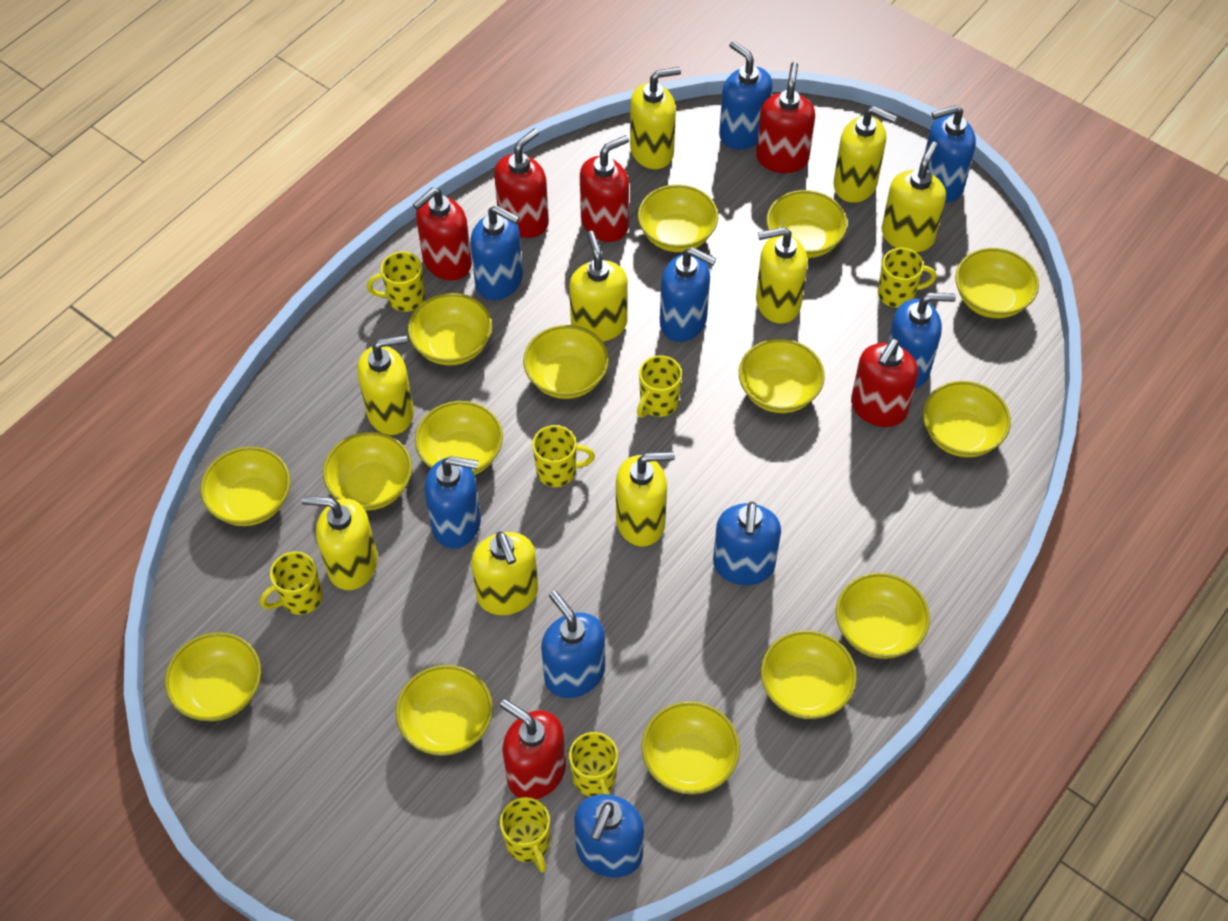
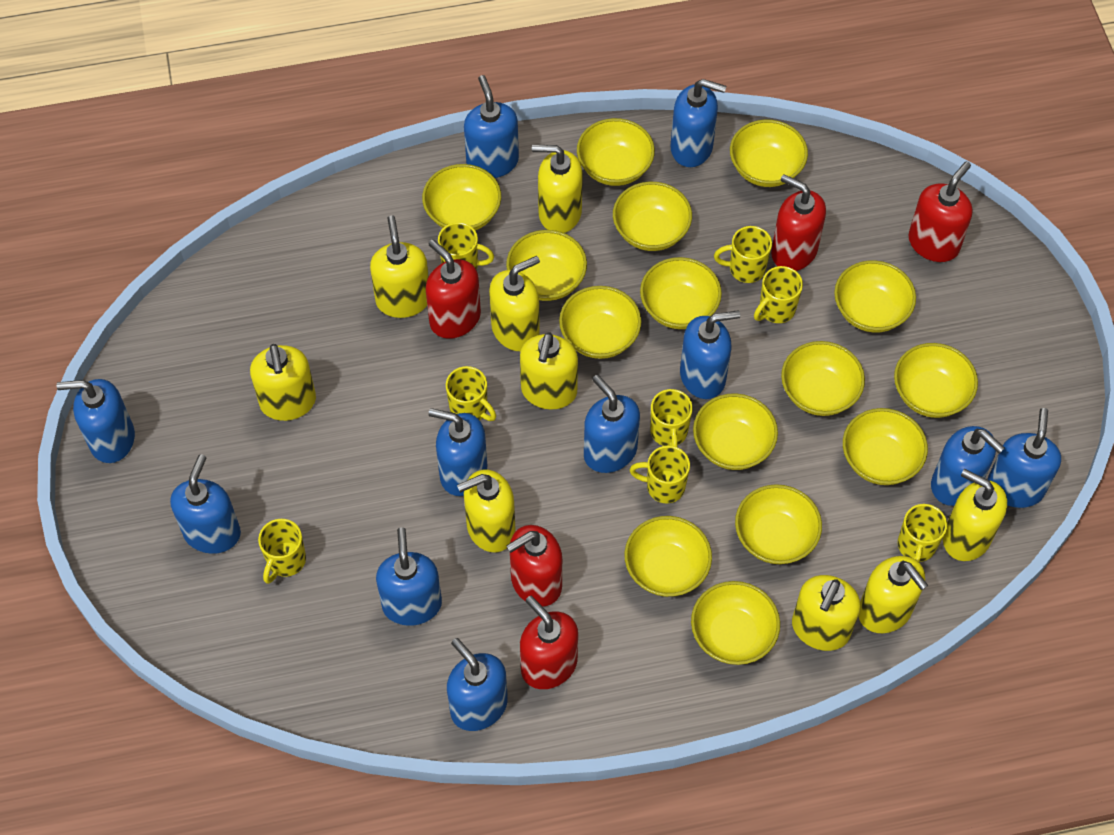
blue soap dispenser: 9 -> 11
red soap dispenser: 6 -> 5
yellow mug: 7 -> 8

